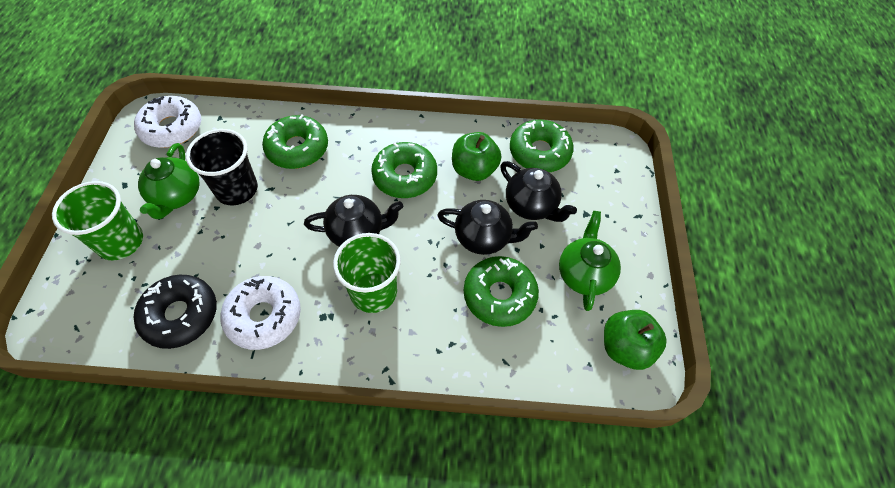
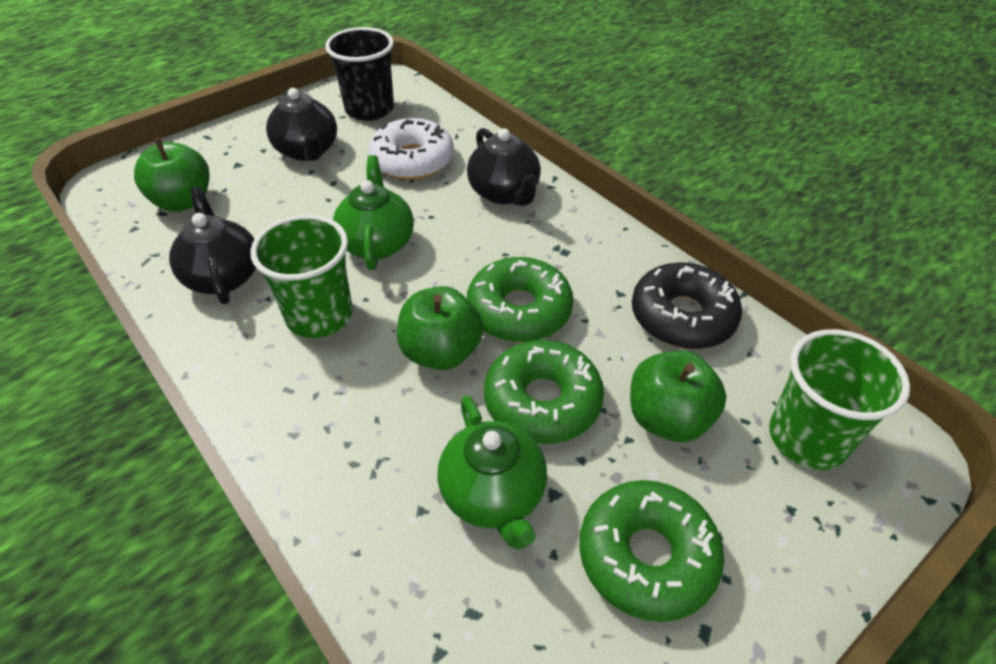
green apple: 2 -> 3
green donut: 4 -> 3
white donut: 2 -> 1

